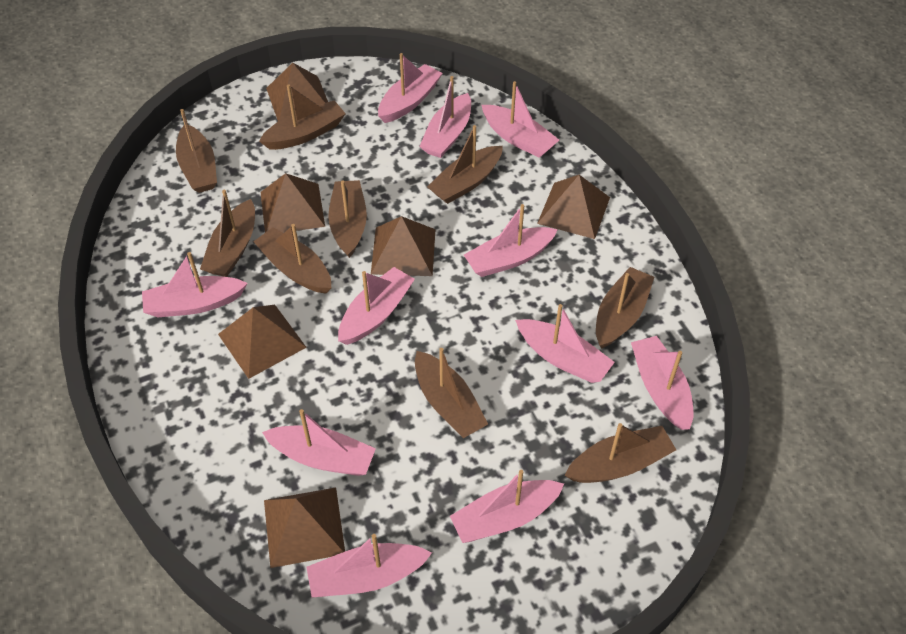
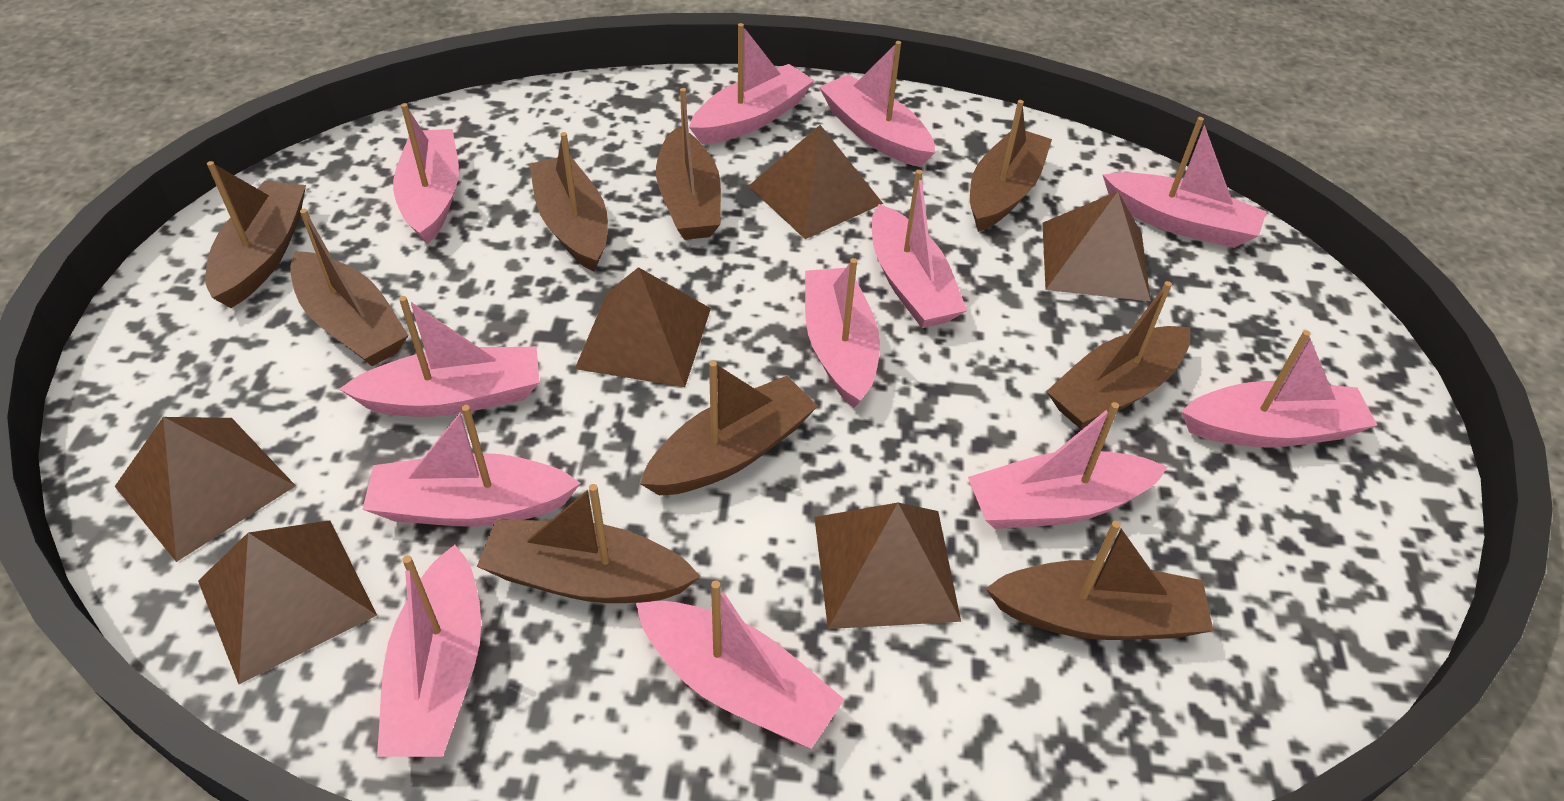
pink boat: 11 -> 12

